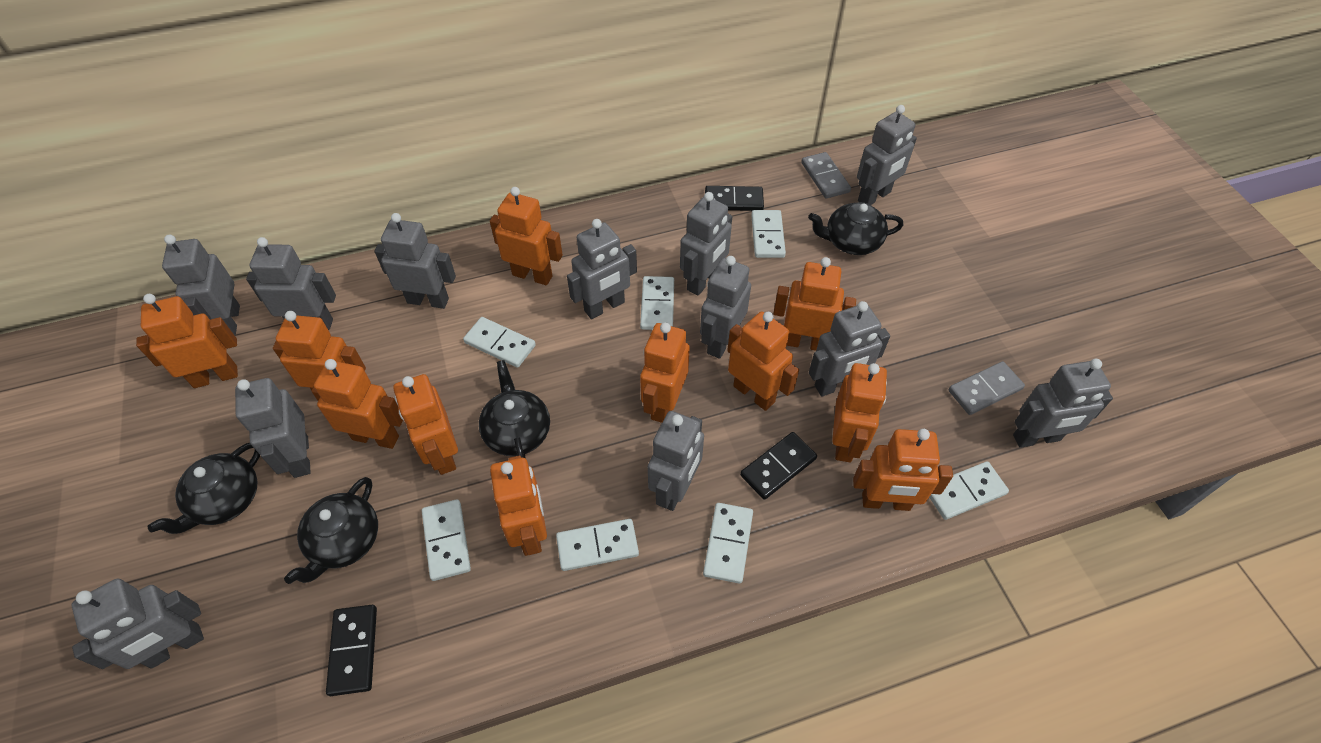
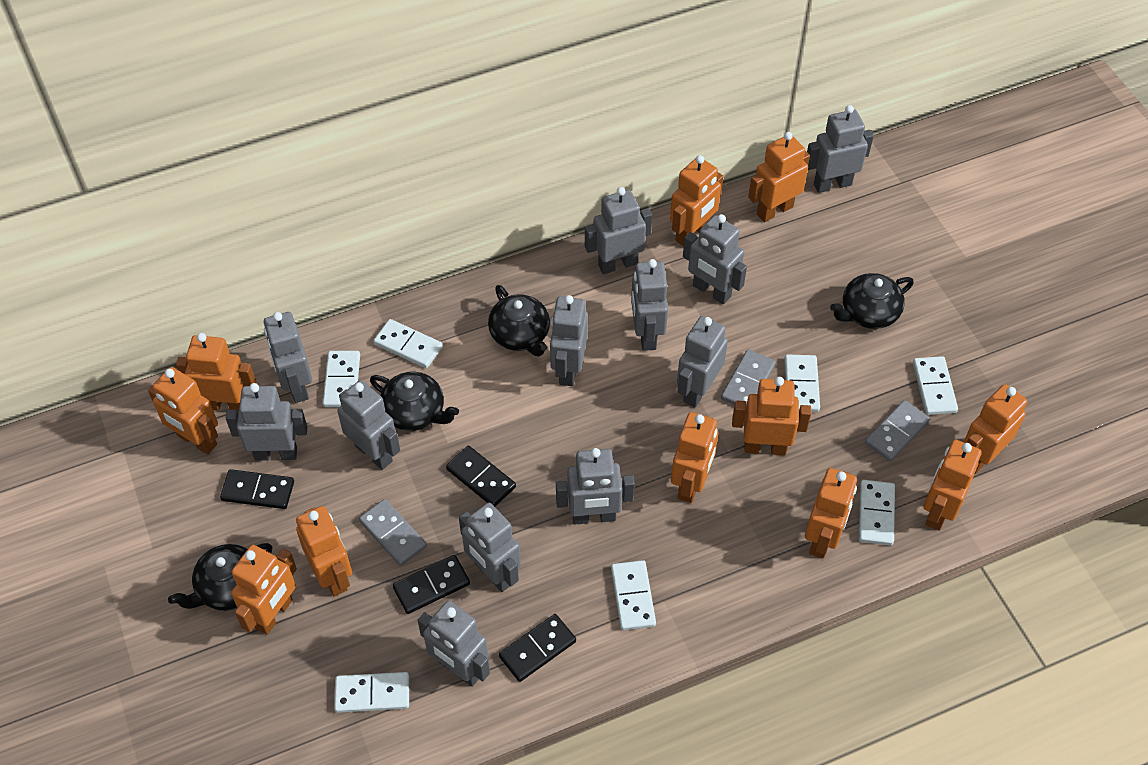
black domino: 3 -> 4
grey domino: 2 -> 3

